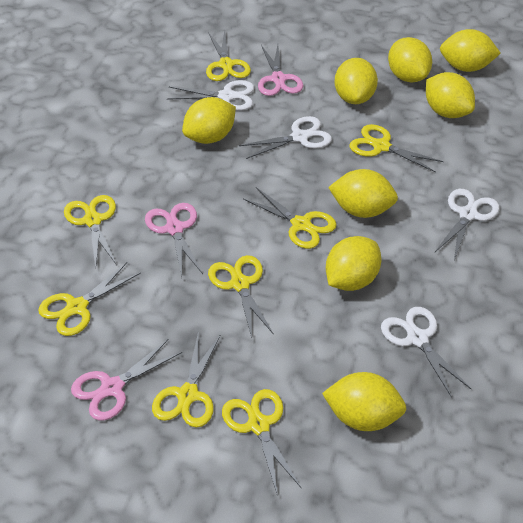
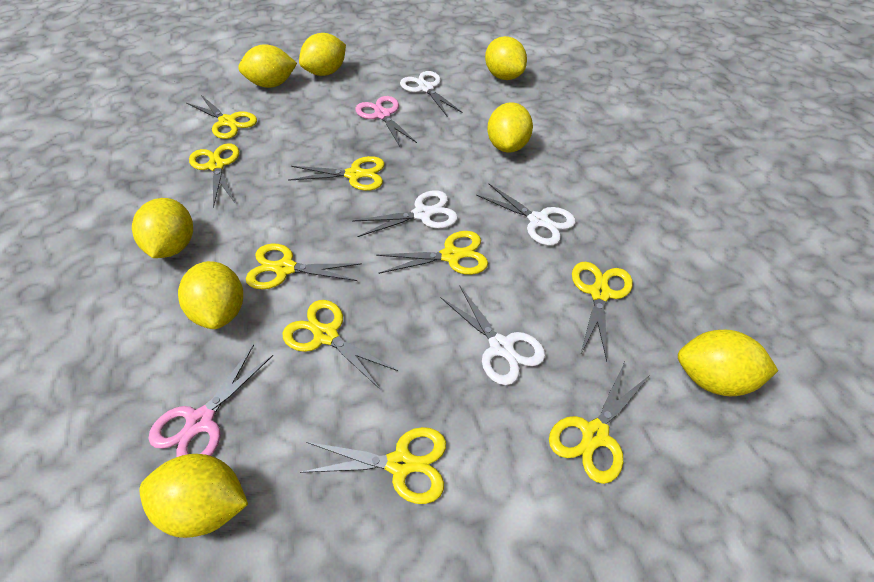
pink scissors: 3 -> 2
yellow scissors: 8 -> 9

